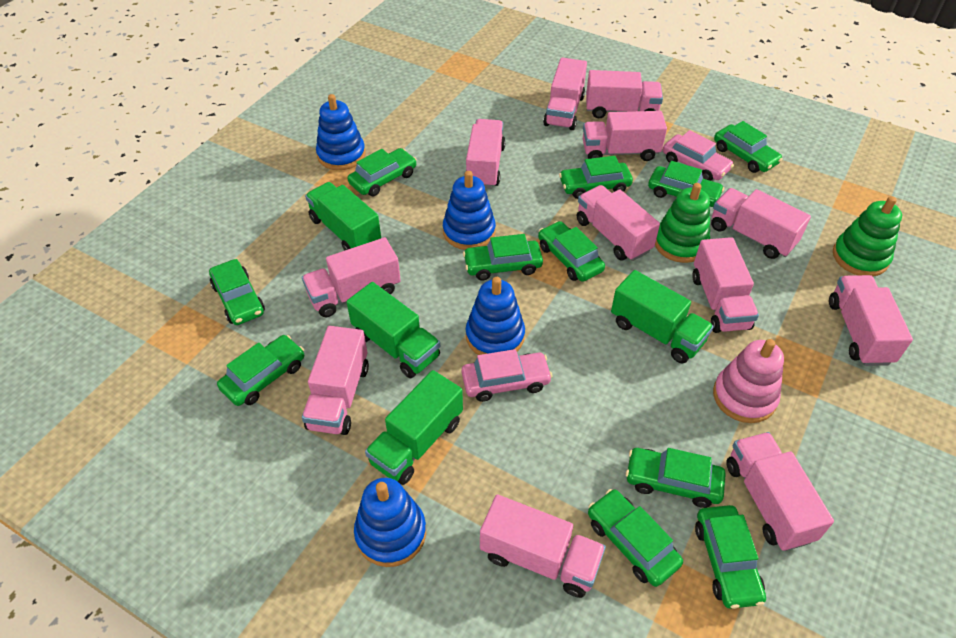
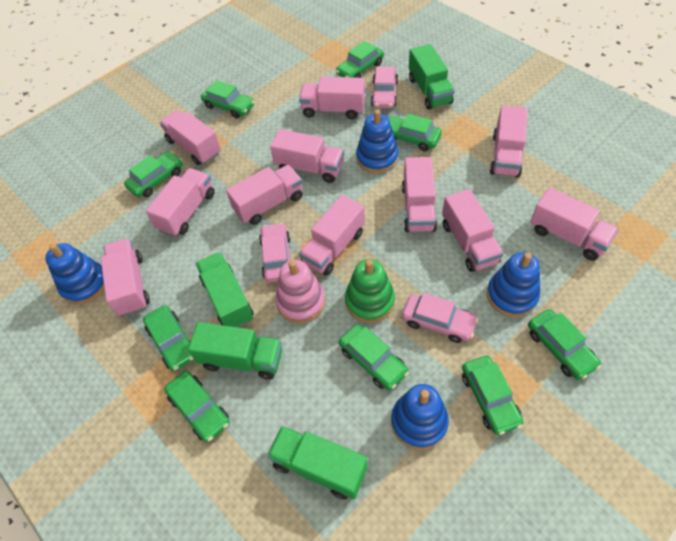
green car: 11 -> 9
green stacking toy: 2 -> 1
pink car: 2 -> 3
pink truck: 12 -> 11

